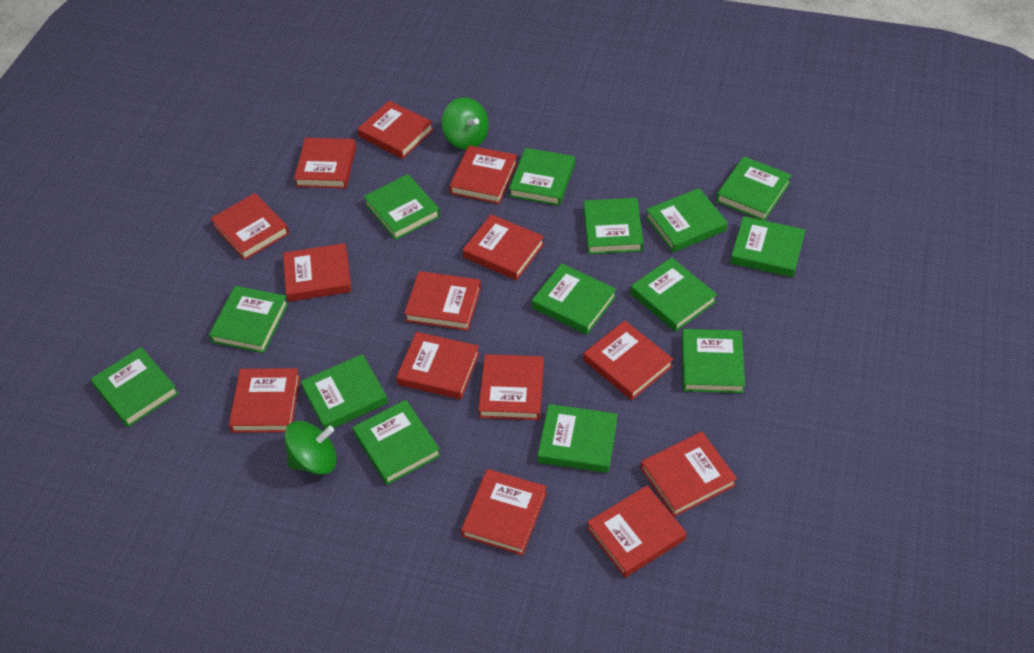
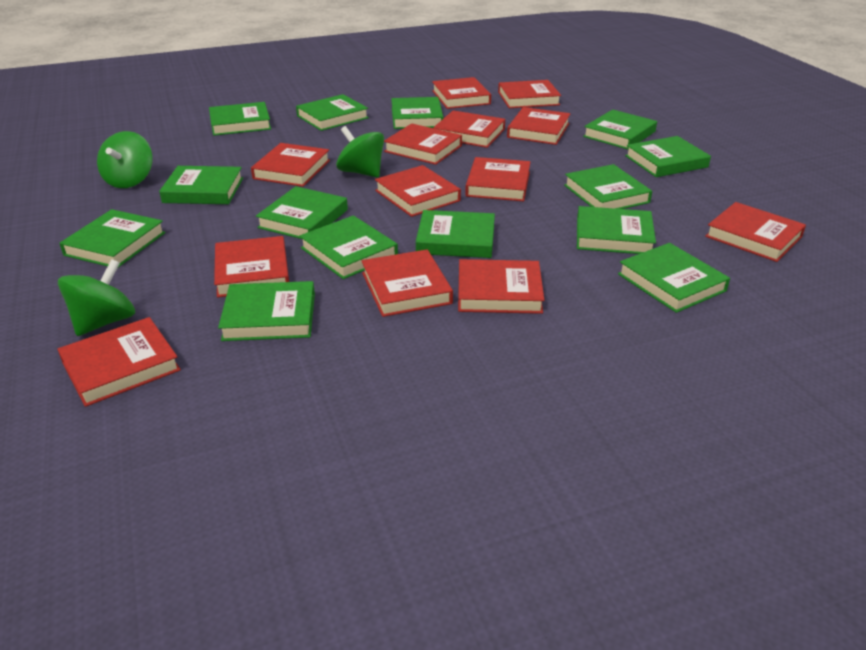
green spinning top: 2 -> 3
red book: 14 -> 13

